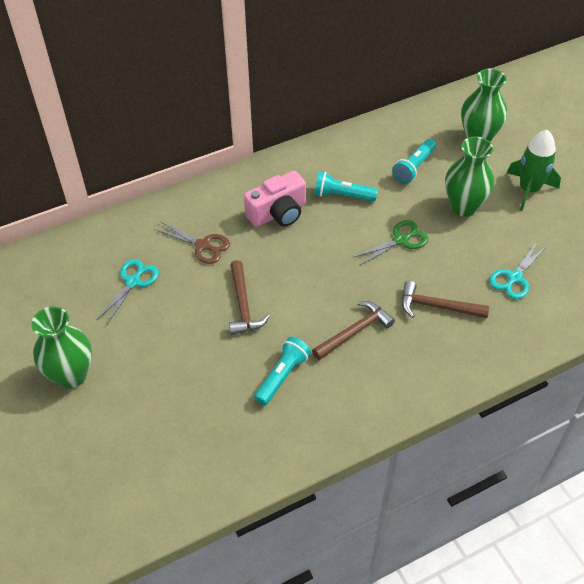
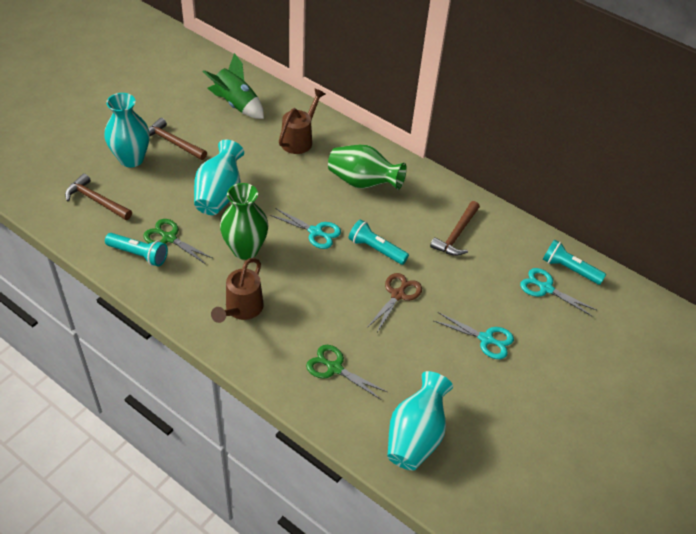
brown watering can: 0 -> 2
green scissors: 1 -> 2
green vase: 3 -> 2
pink camera: 1 -> 0
turquoise scissors: 2 -> 3
turquoise vase: 0 -> 3

